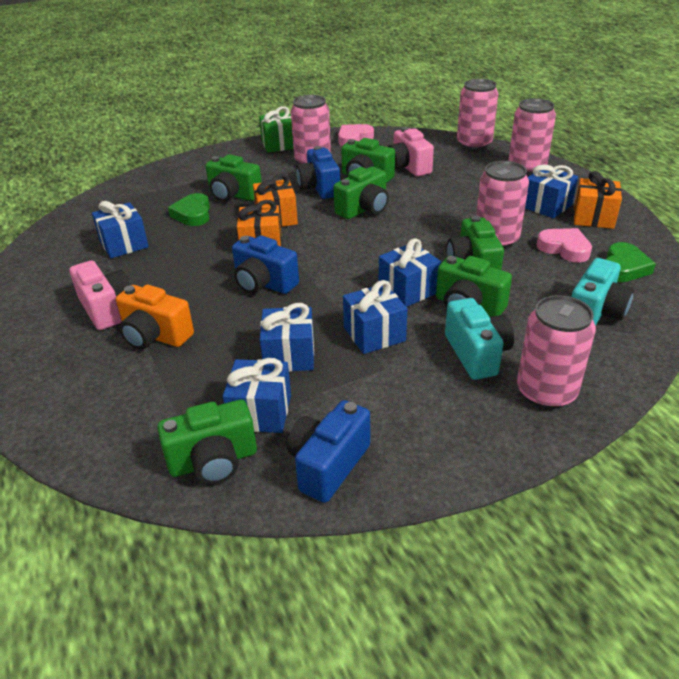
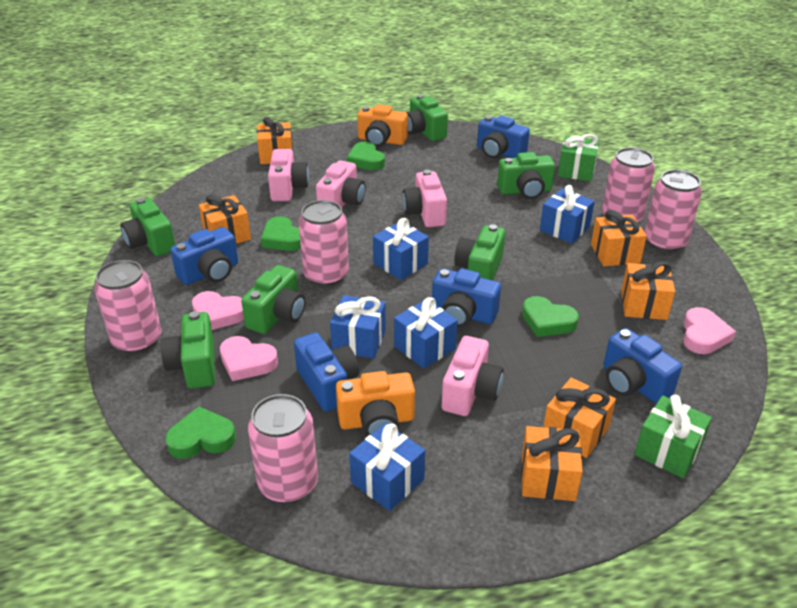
blue camera: 3 -> 5
blue gift: 6 -> 5
green gift: 1 -> 2
green heart: 2 -> 4
orange camera: 1 -> 2
orange gift: 3 -> 6
pink camera: 2 -> 4
pink heart: 2 -> 3
turquoise camera: 2 -> 0

